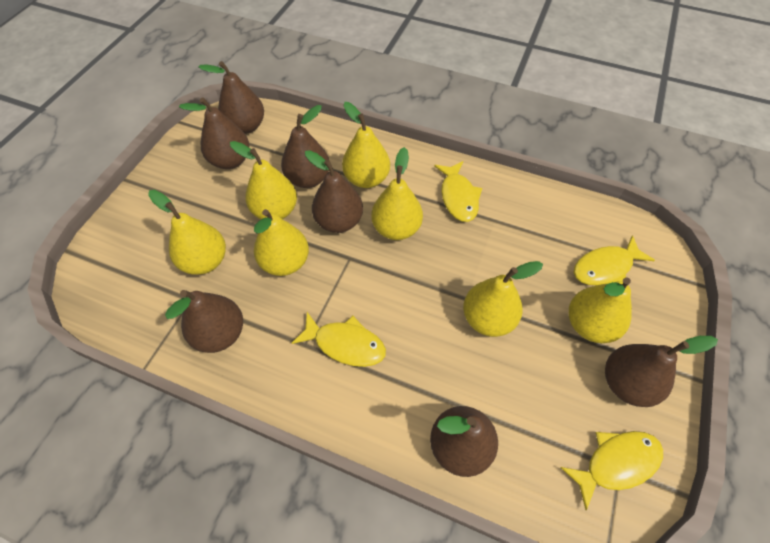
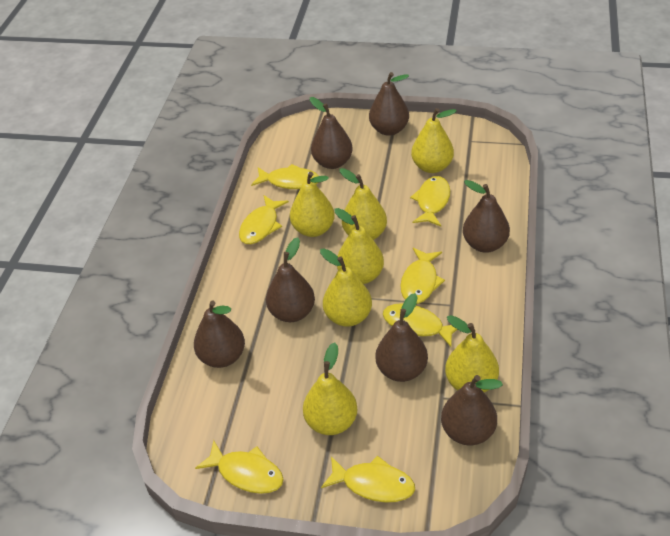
yellow fish: 4 -> 7

